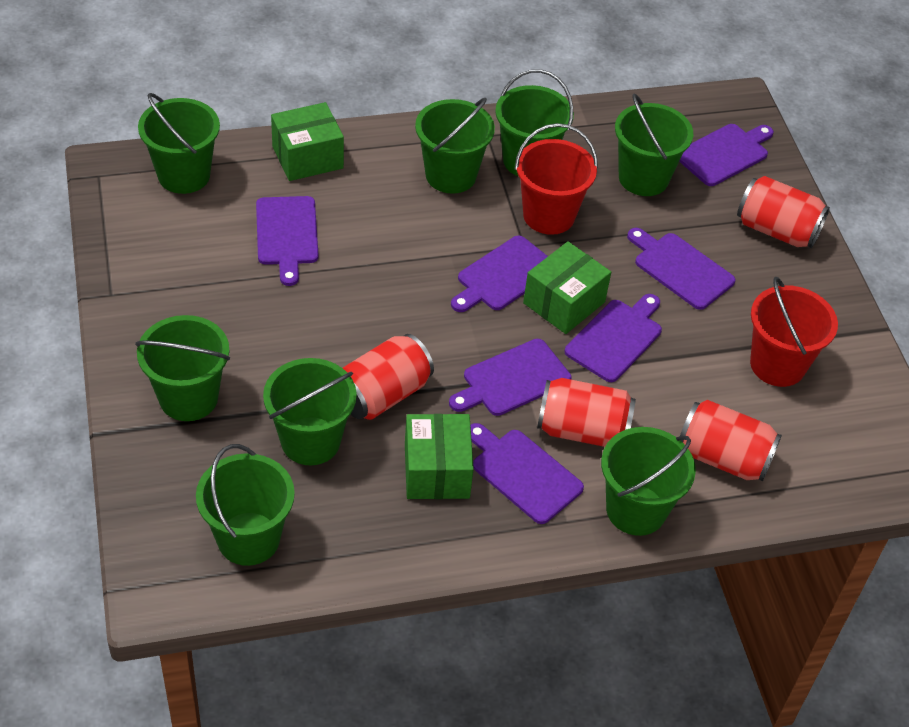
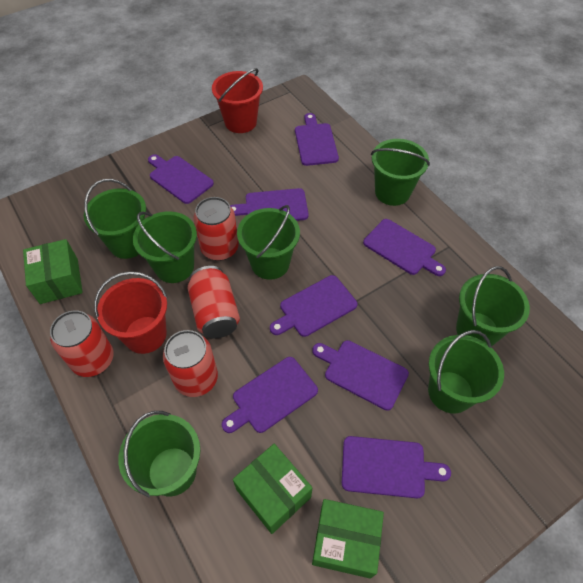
green bucket: 8 -> 7
purple cutting board: 7 -> 8

